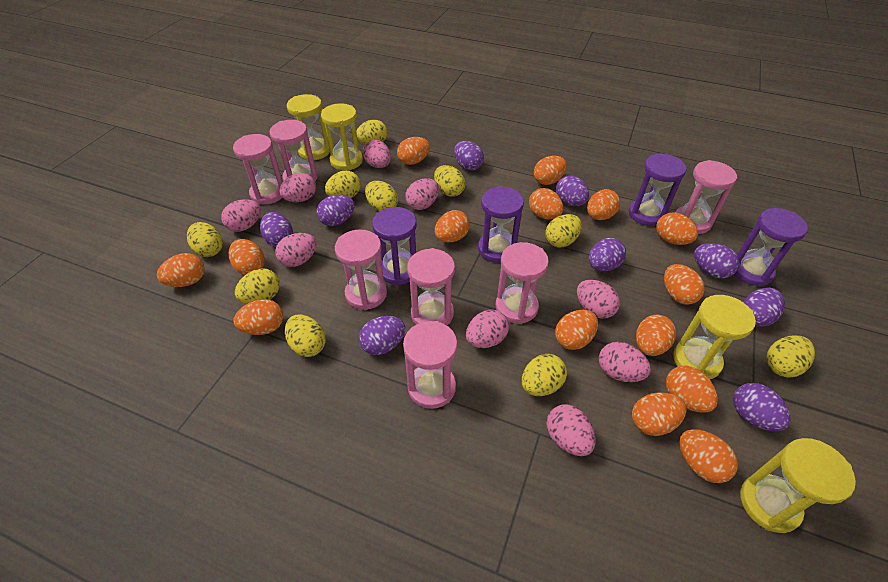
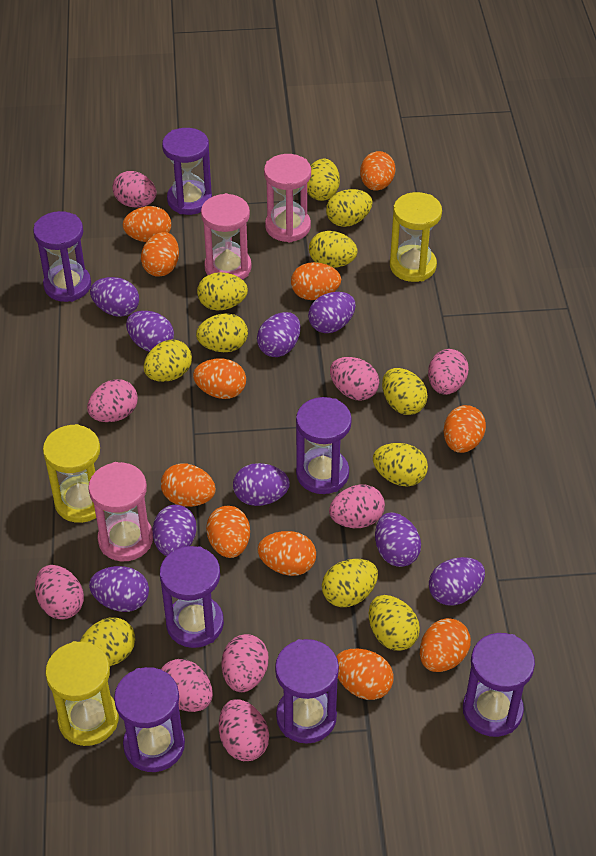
orange egg: 15 -> 11
pink hourglass: 7 -> 3
purple hourglass: 4 -> 7
yellow egg: 10 -> 11
yellow hourglass: 4 -> 3

